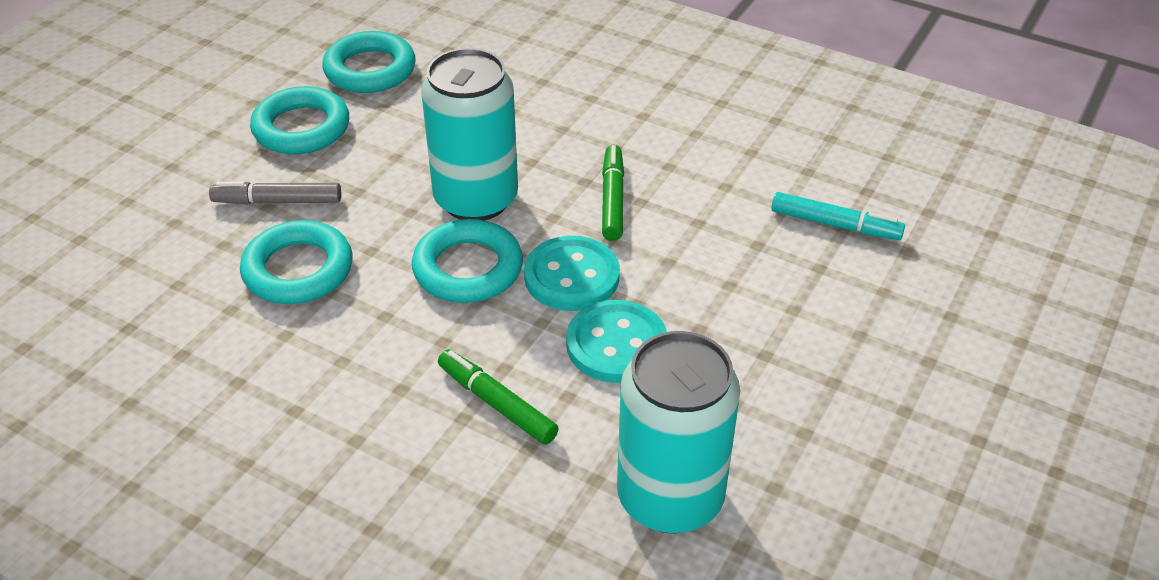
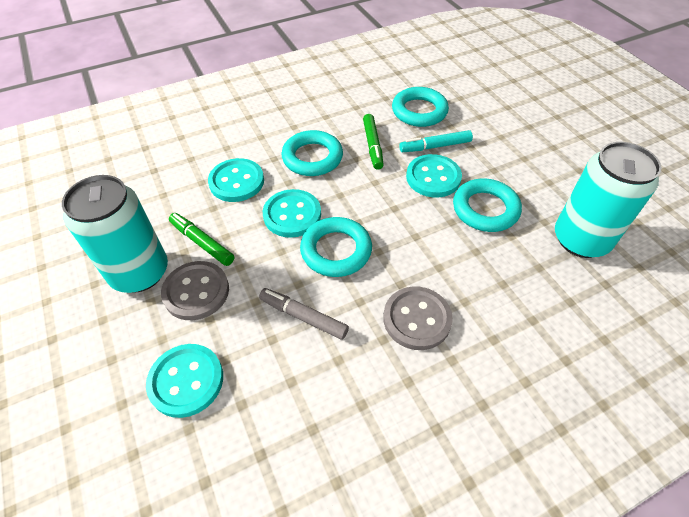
grey button: 0 -> 2
turquoise button: 2 -> 4

